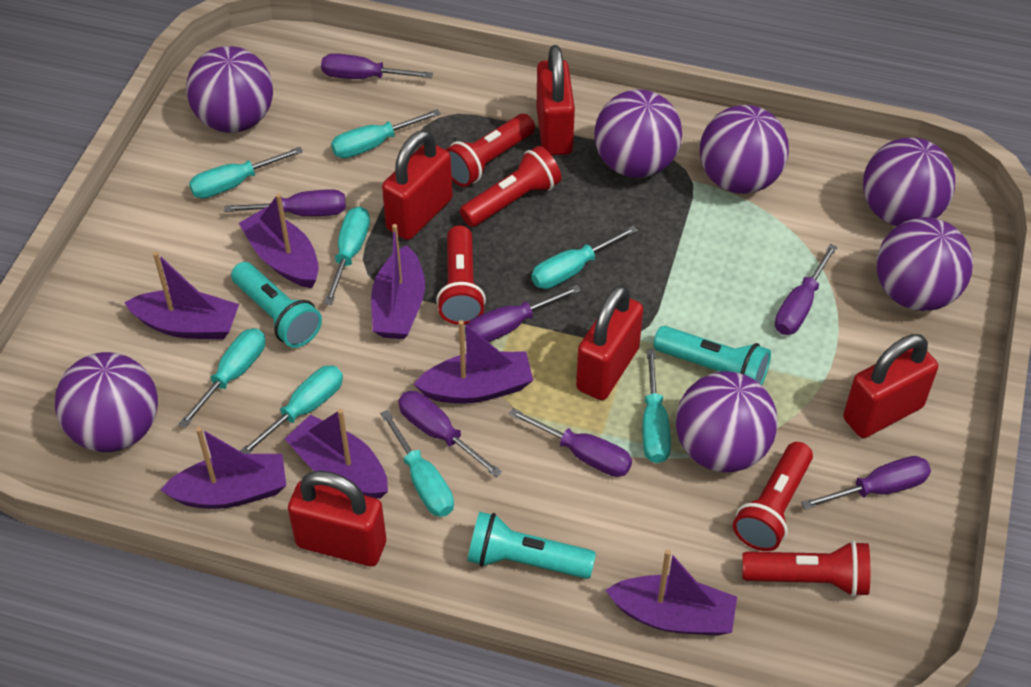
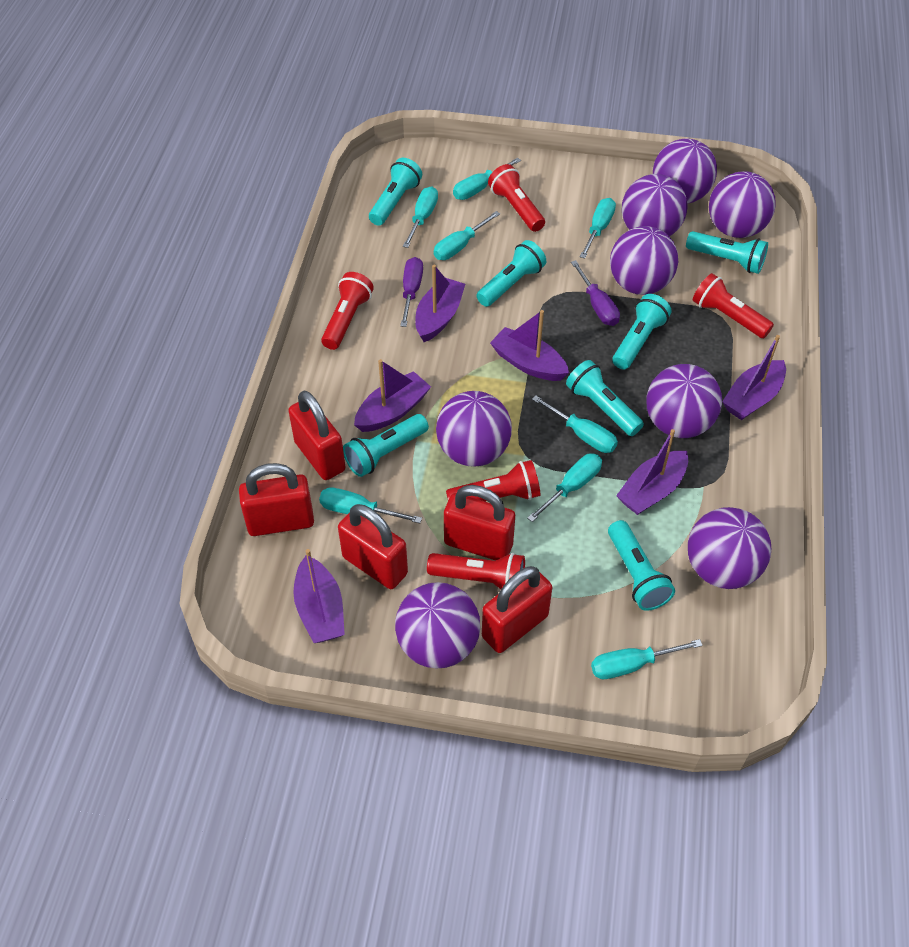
purple ball: 7 -> 8
purple boat: 7 -> 6
purple screwdriver: 7 -> 2
turquoise flashlight: 3 -> 7

